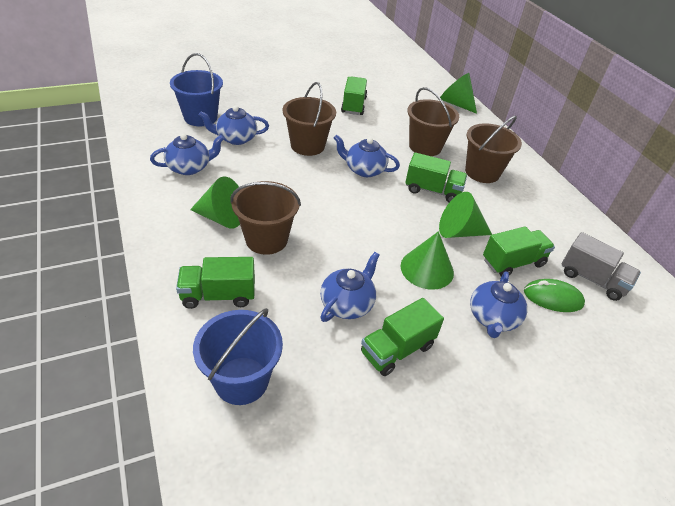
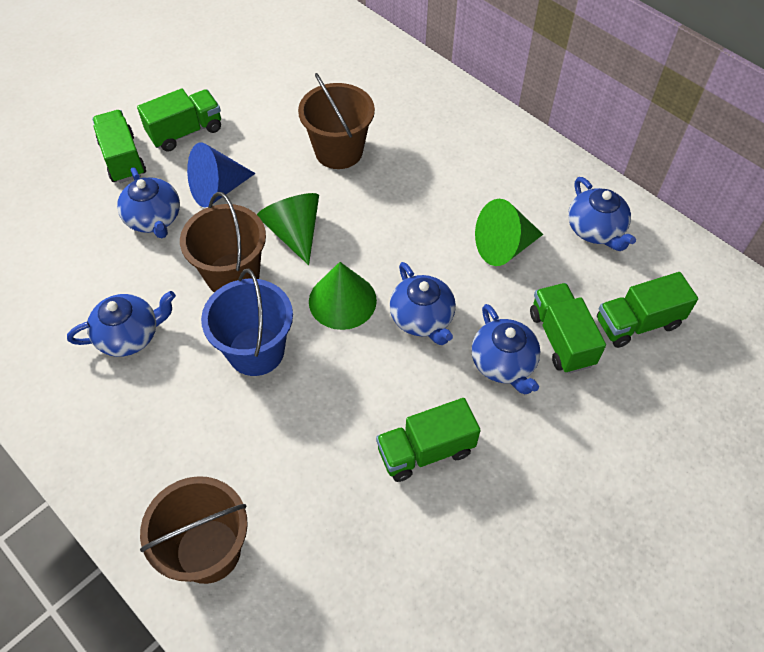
blue bucket: 2 -> 1
blue cone: 0 -> 1
brown bucket: 4 -> 3
green cone: 4 -> 3
green mouse: 1 -> 0
grey truck: 1 -> 0

